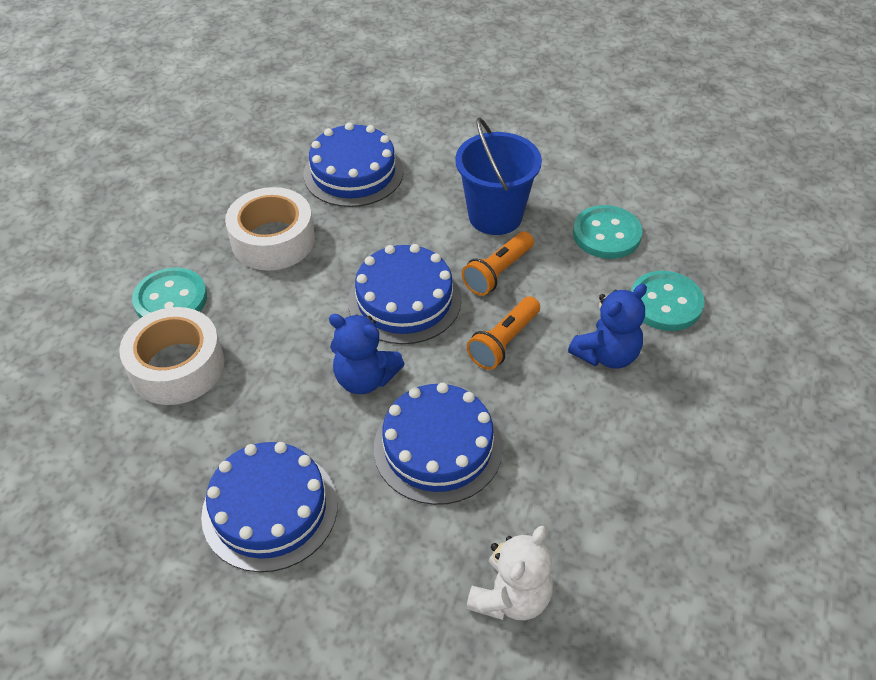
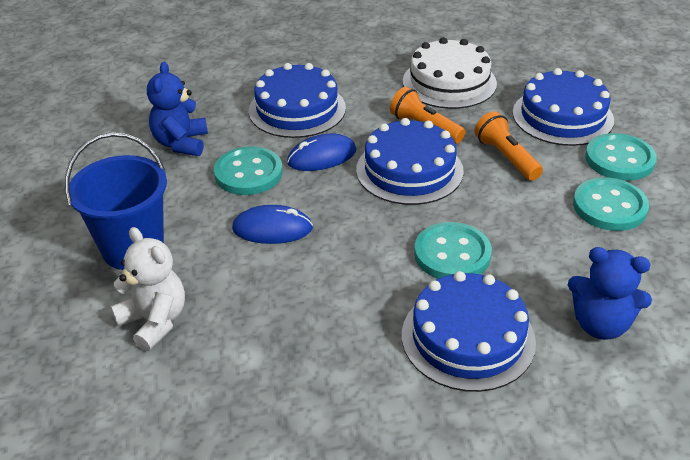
blue mouse: 0 -> 2
turquoise button: 3 -> 4
white cake: 0 -> 1
white tape: 2 -> 0

